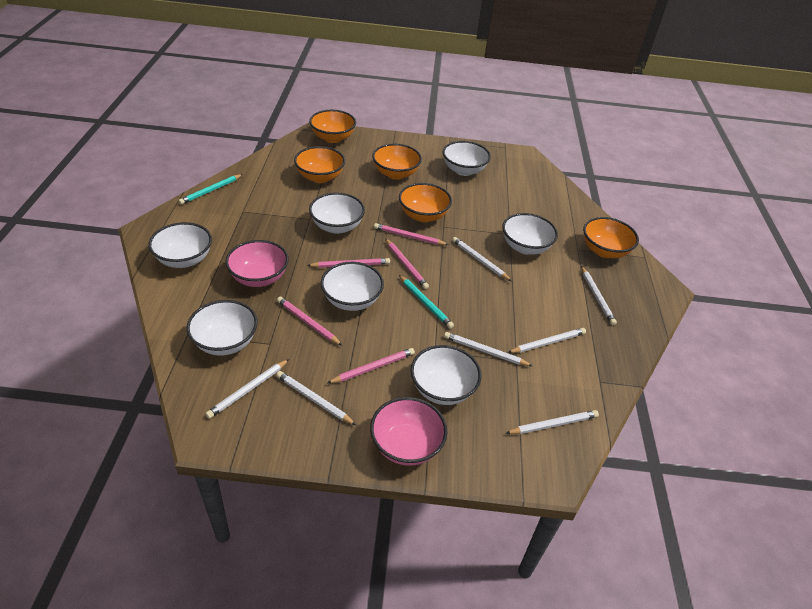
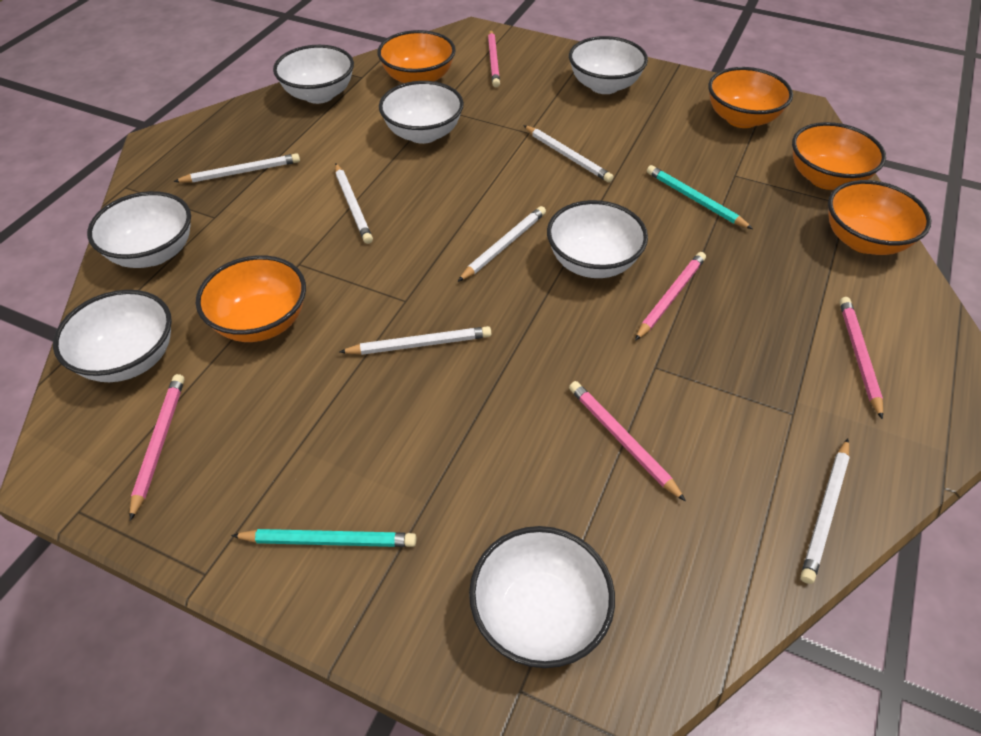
pink bowl: 2 -> 0
white pencil: 7 -> 6

